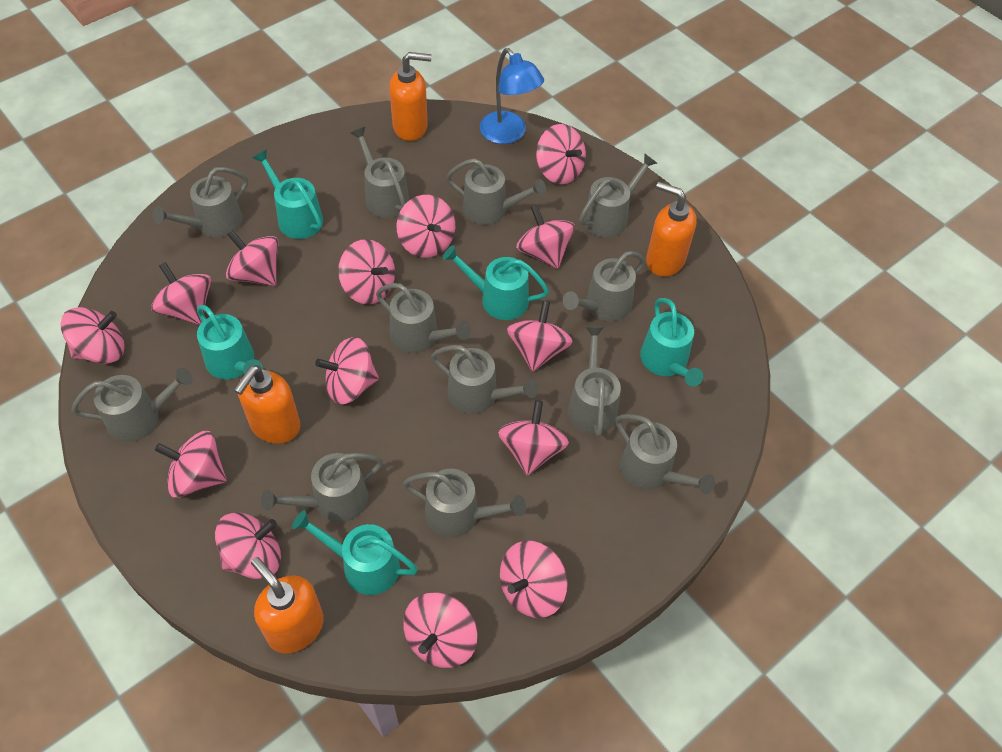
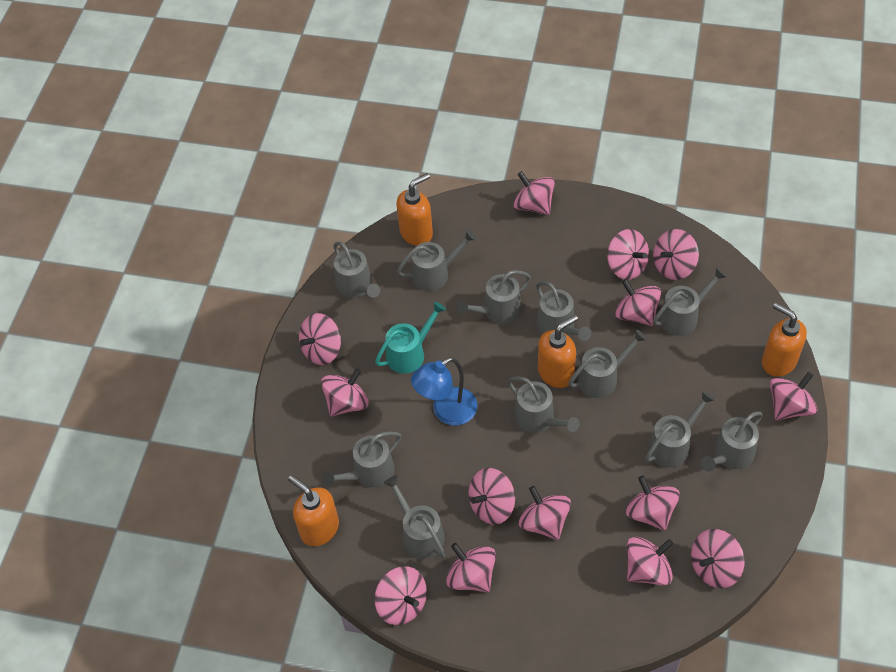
grey watering can: 12 -> 11
turquoise watering can: 5 -> 1

